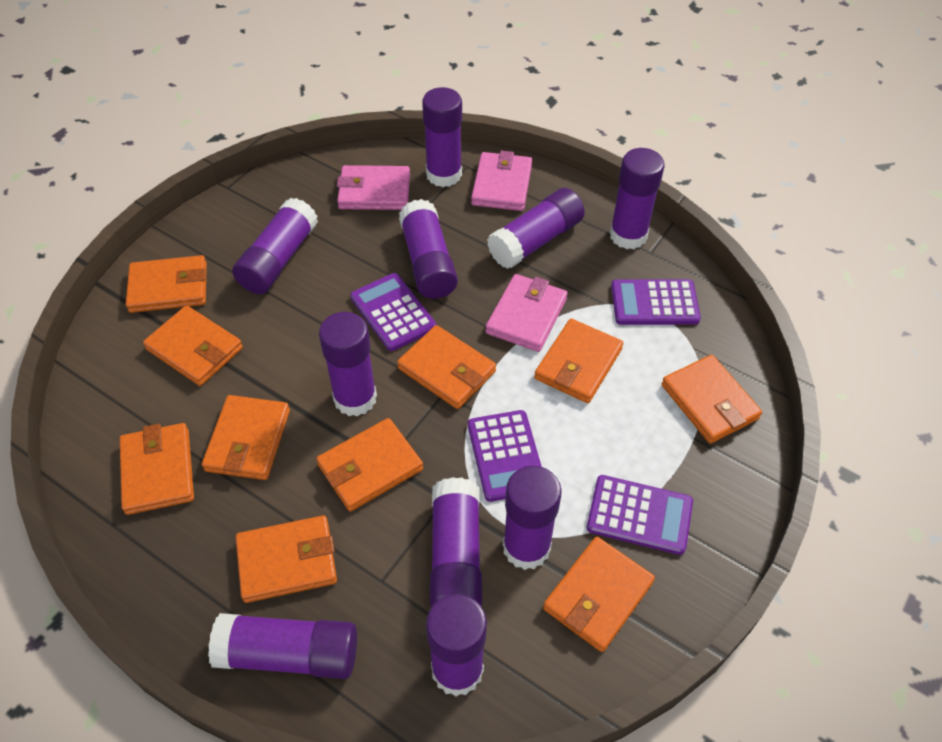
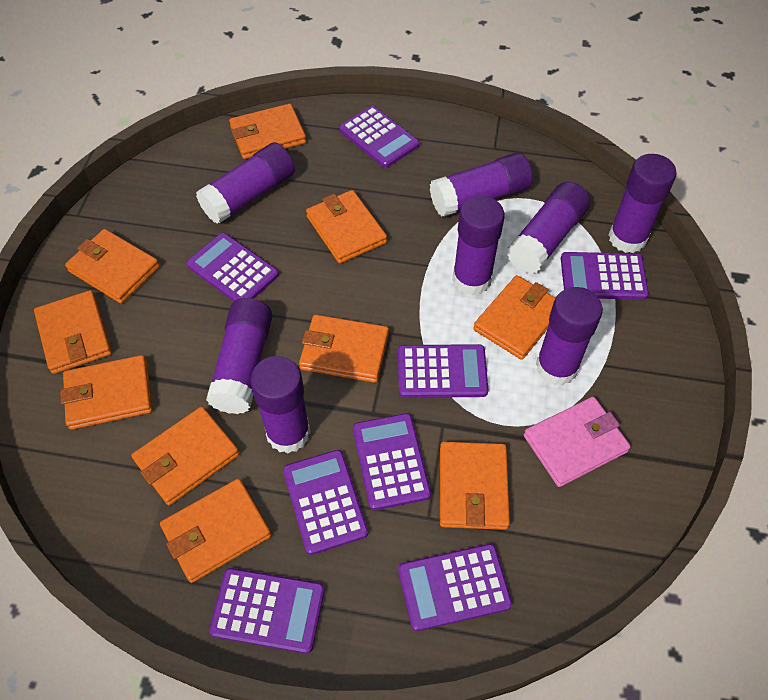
pink wallet: 3 -> 1
purple calculator: 4 -> 8
purple glue stick: 10 -> 8

